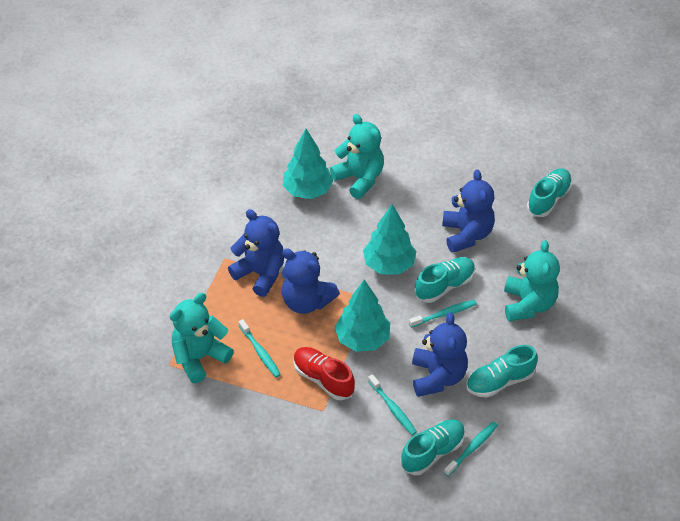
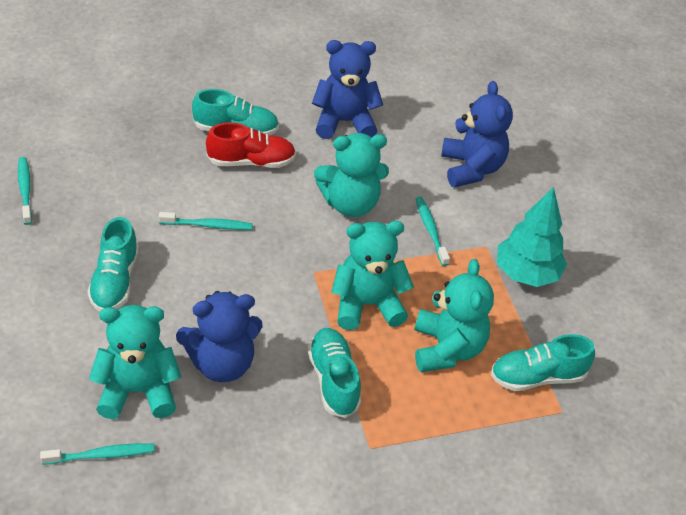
blue teddy bear: 4 -> 3
turquoise teddy bear: 3 -> 4
turquoise tree: 3 -> 1

